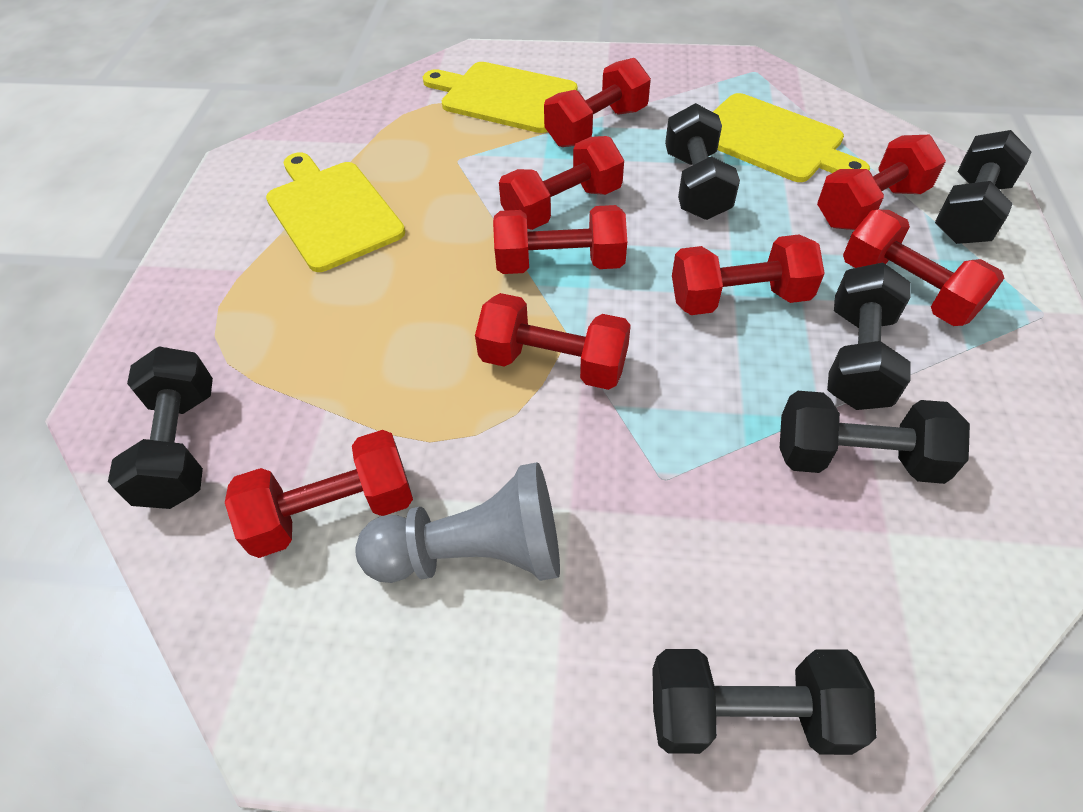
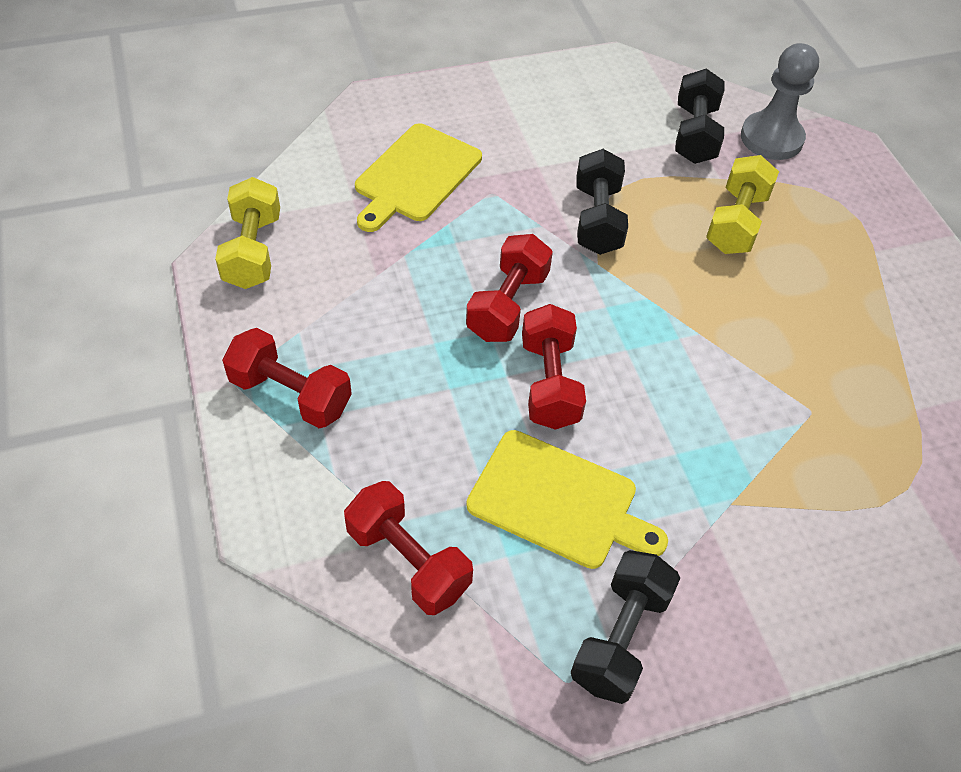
black dumbbell: 6 -> 3
red dumbbell: 8 -> 4
yellow cutting board: 3 -> 2
yellow dumbbell: 0 -> 2

